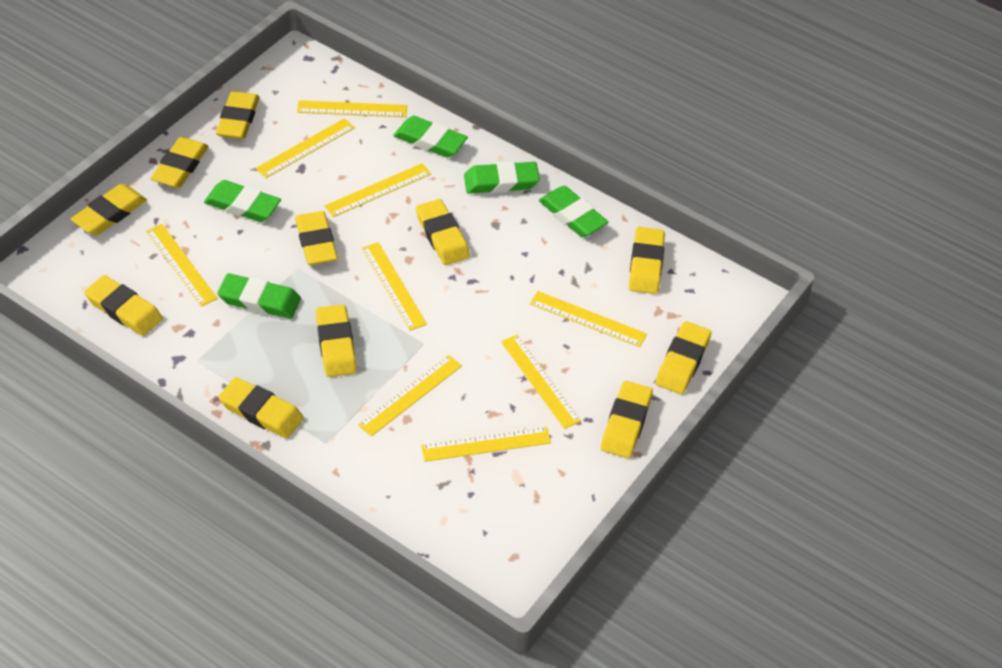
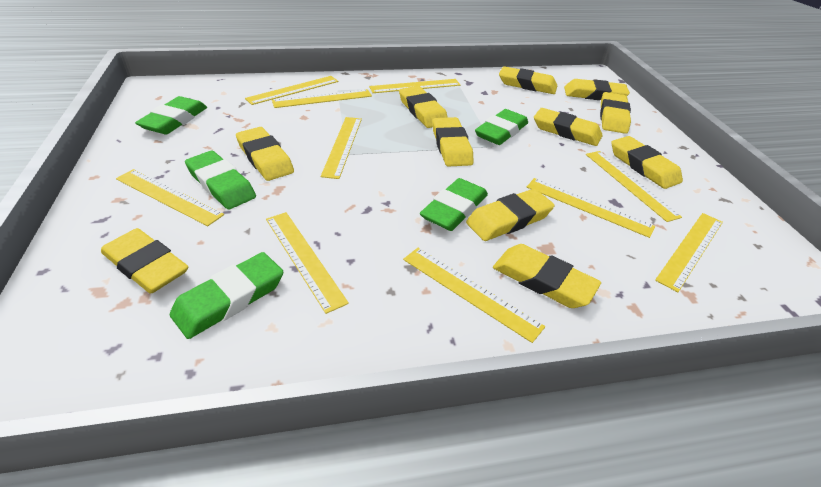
yellow ruler: 9 -> 10

